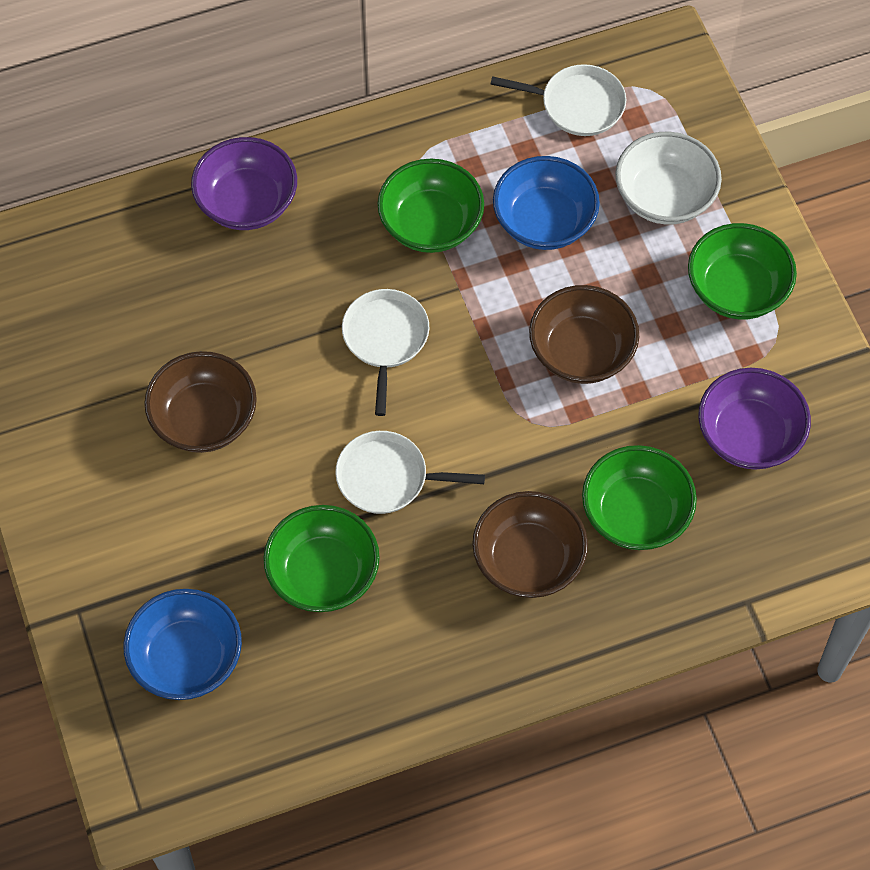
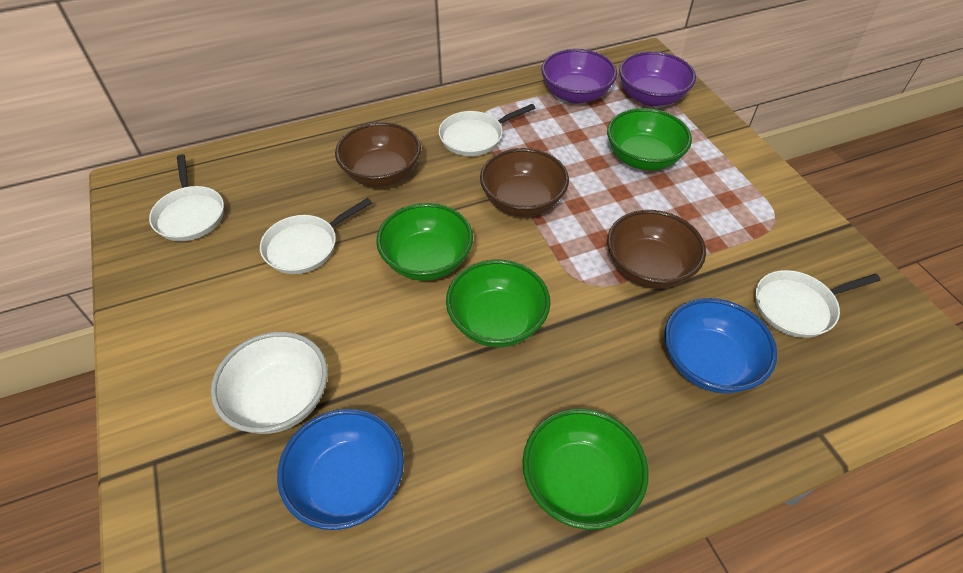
white pan: 3 -> 4

